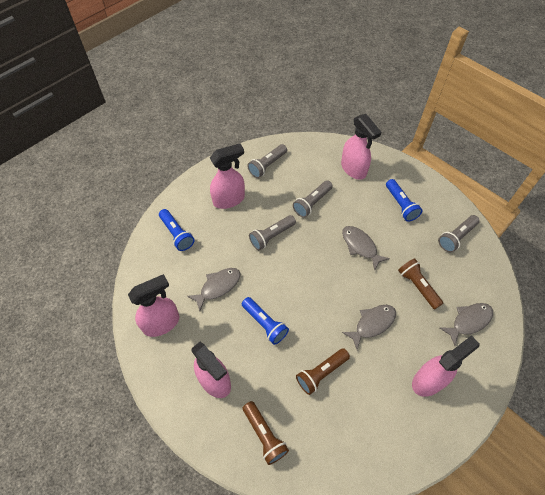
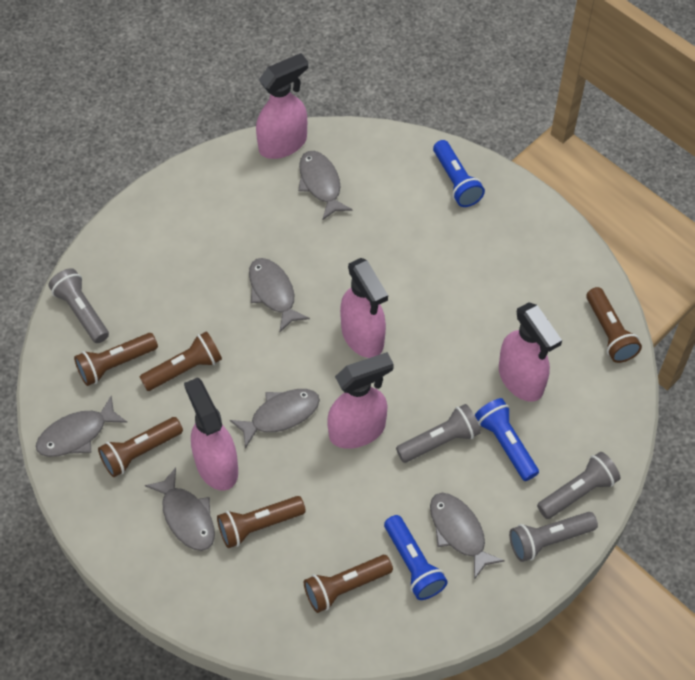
brown flashlight: 3 -> 6
grey fish: 4 -> 6

